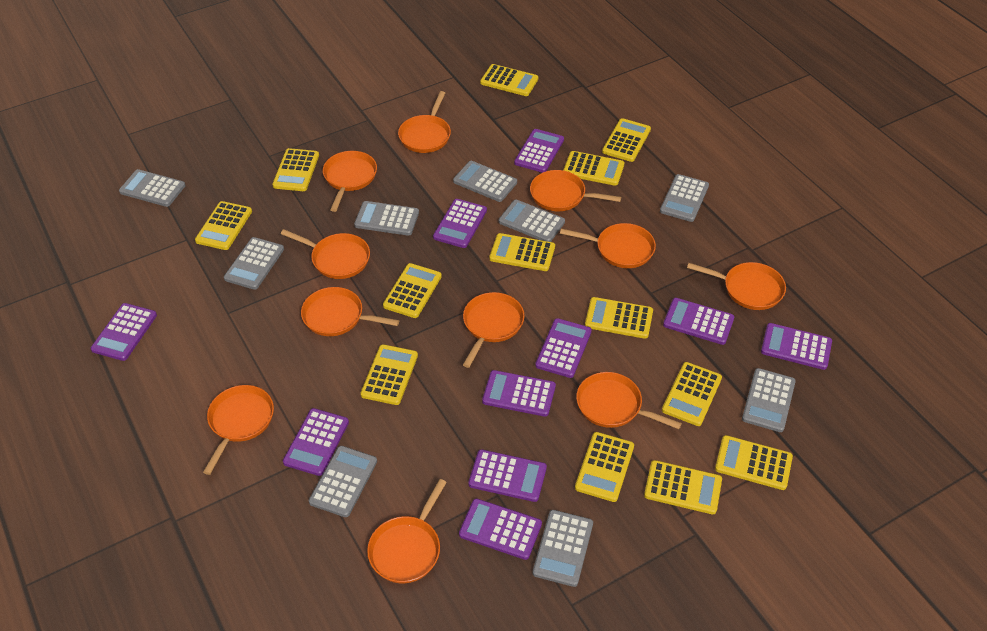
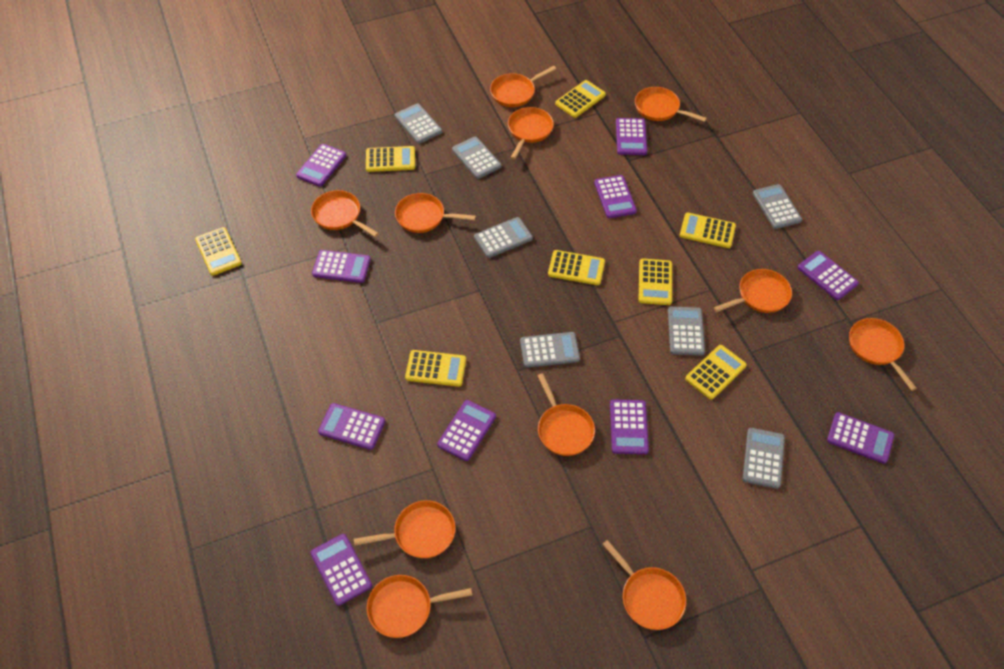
grey calculator: 9 -> 7
yellow calculator: 13 -> 8

